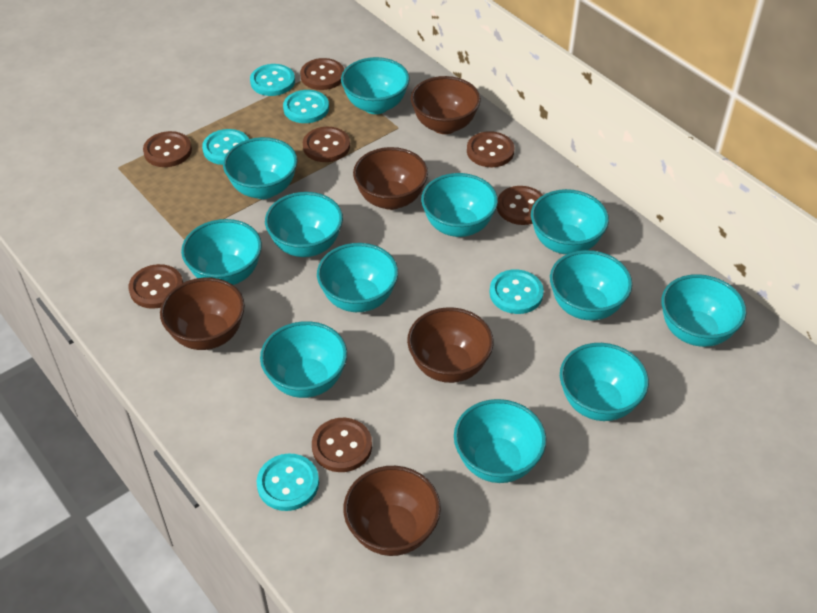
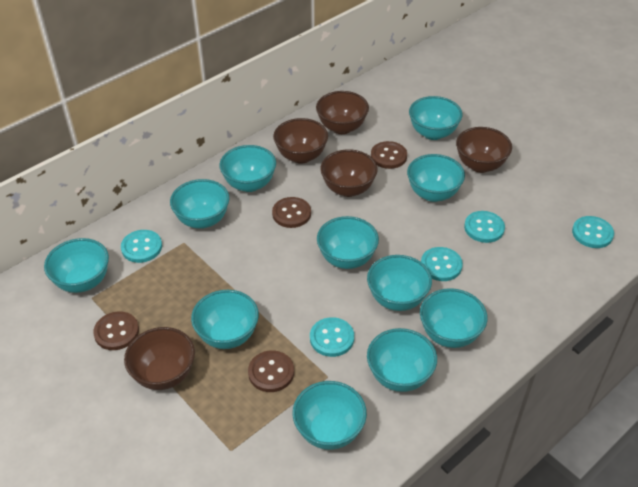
brown button: 7 -> 4
turquoise bowl: 12 -> 11

